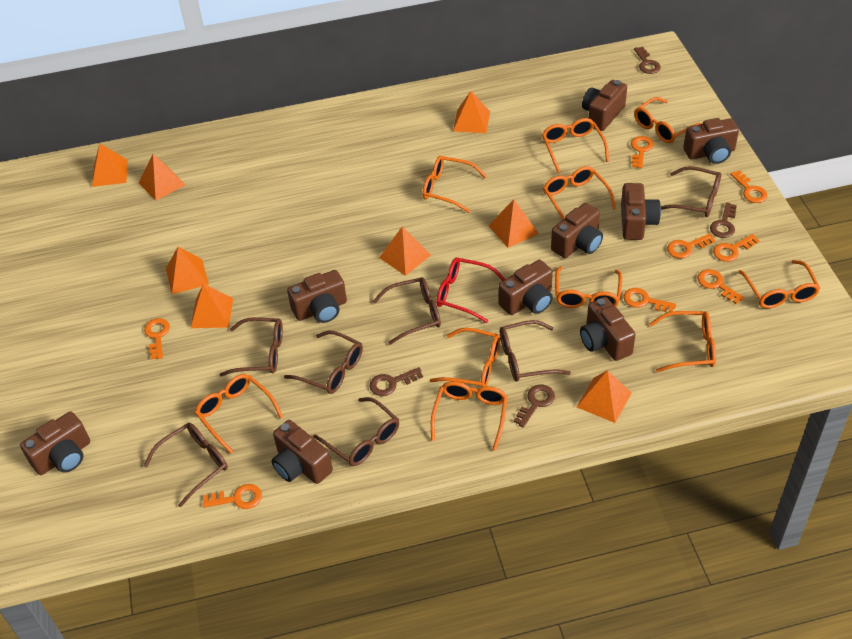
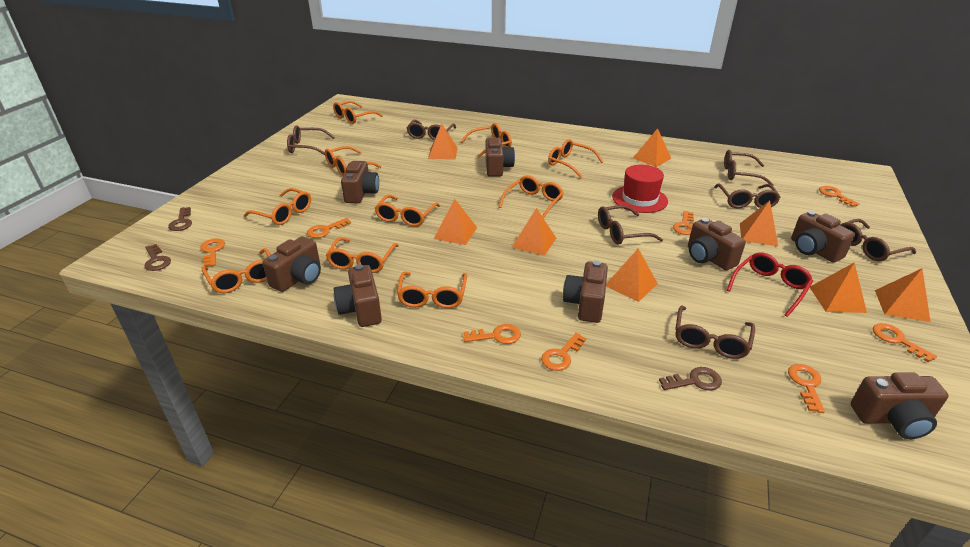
brown camera: 9 -> 8
brown key: 4 -> 3
red hat: 0 -> 1

